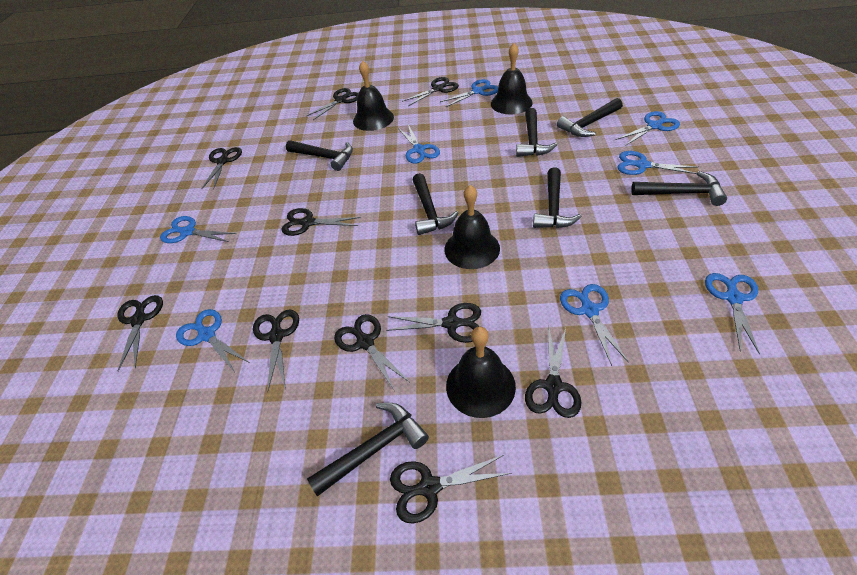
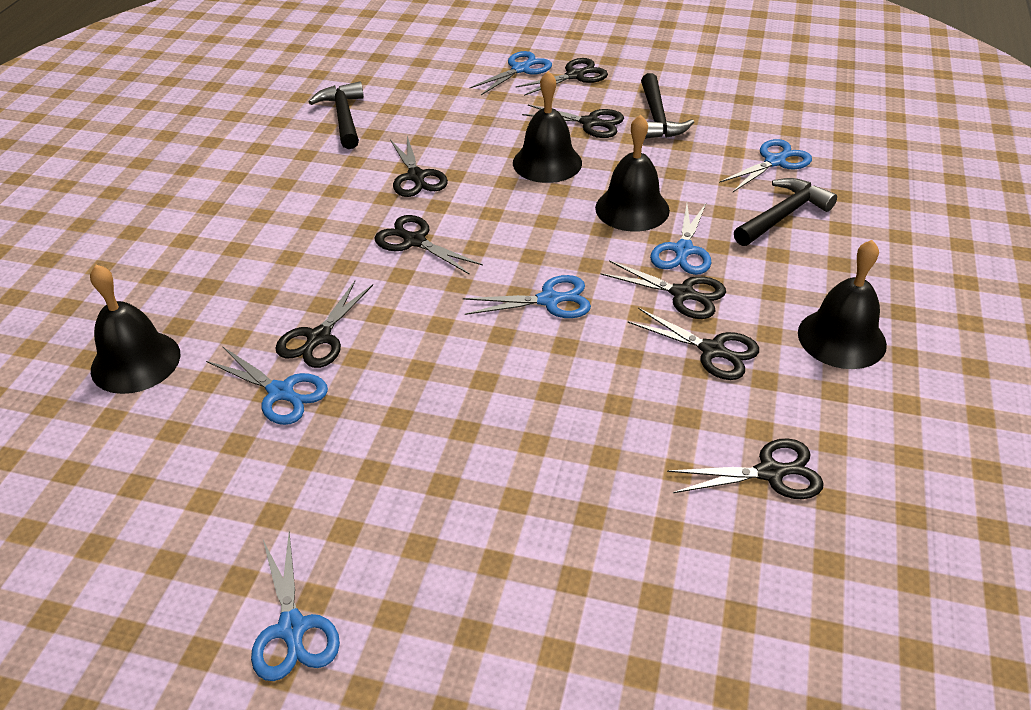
black hammer: 7 -> 3
black scissors: 10 -> 8
blue scissors: 8 -> 6

